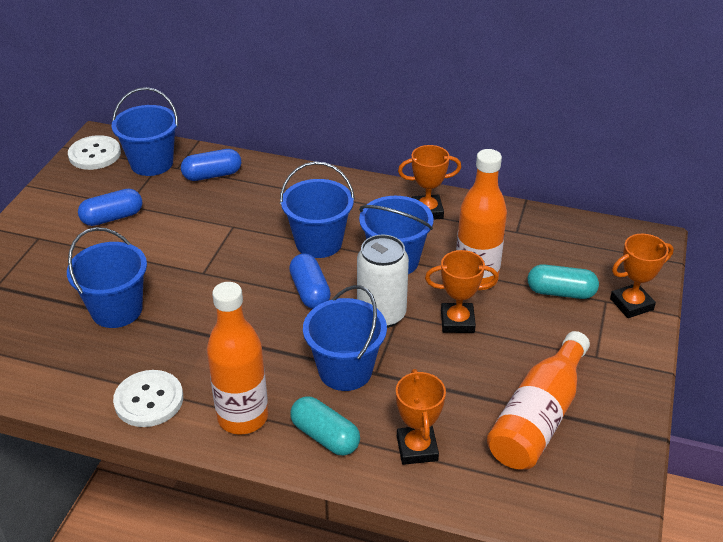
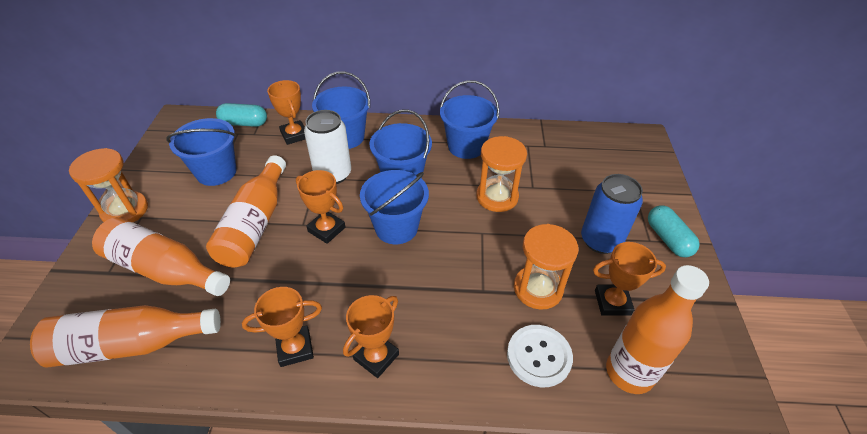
blue can: 0 -> 1
blue capsule: 3 -> 0
orange bottle: 3 -> 4
orange hourglass: 0 -> 3
orange trophy: 4 -> 5
white button: 2 -> 1

